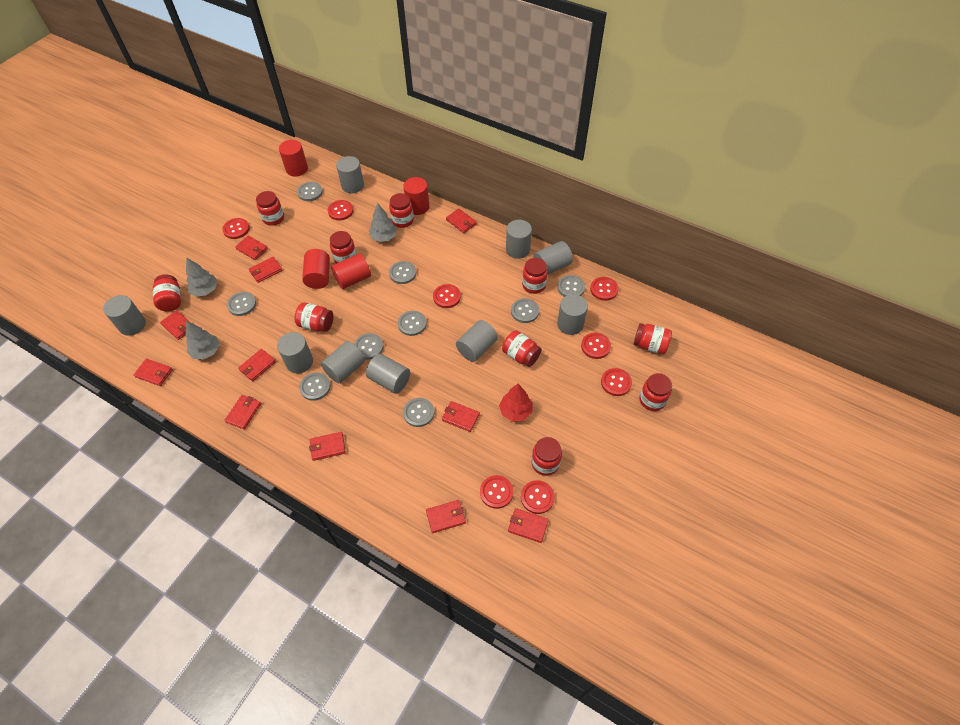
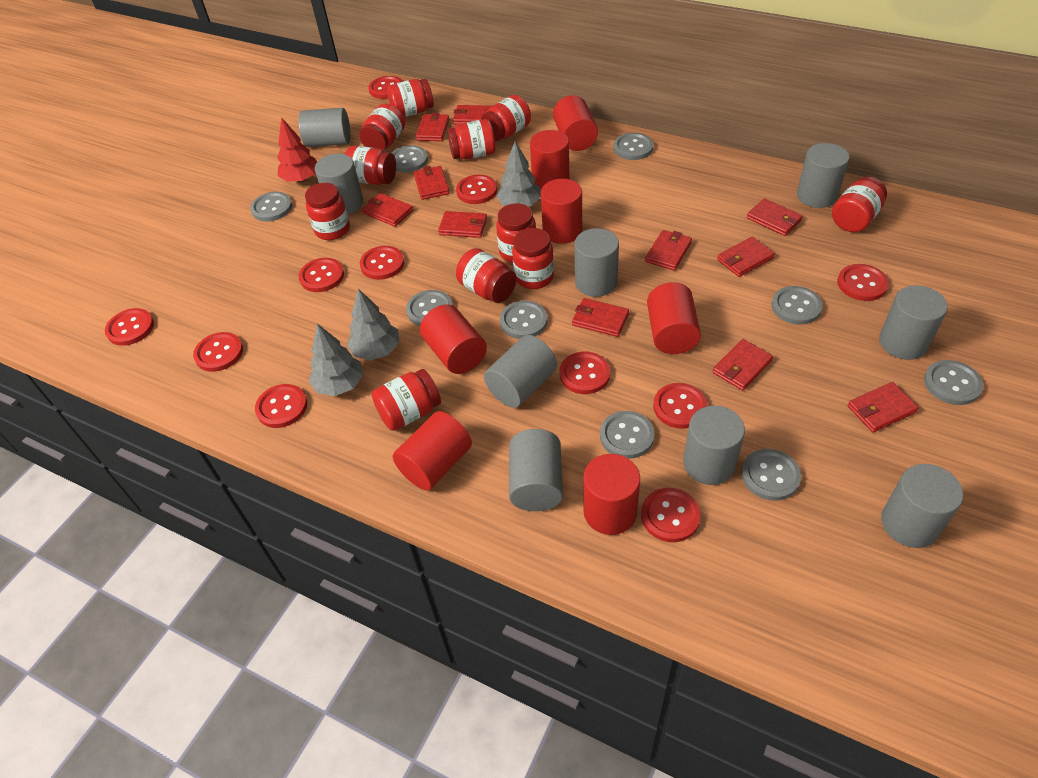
red button: 8 -> 11
red cylinder: 4 -> 7
red jar: 10 -> 11

